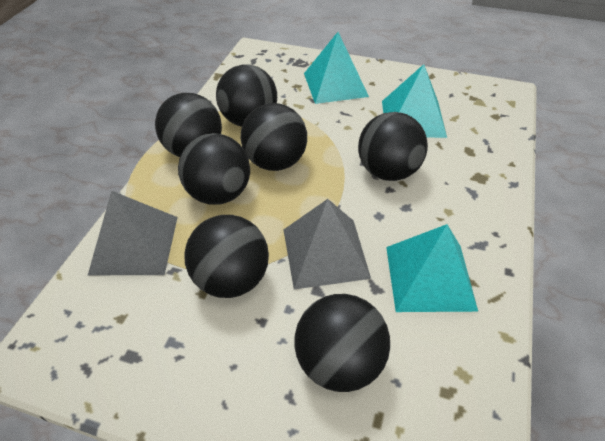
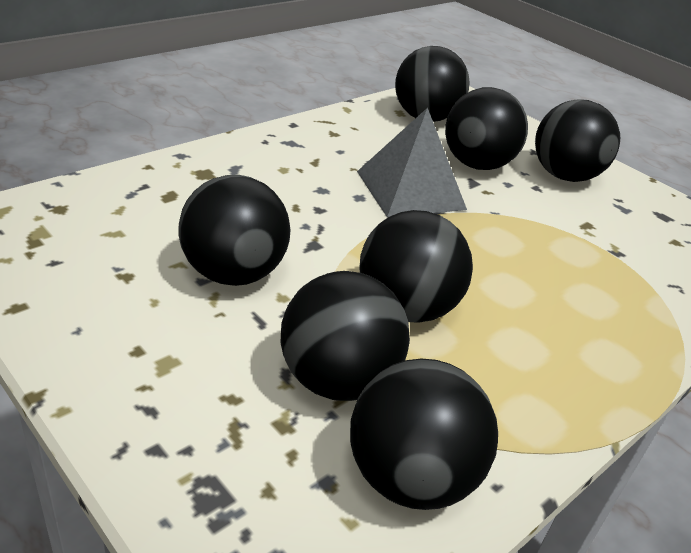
grey pyramid: 2 -> 1
turquoise pyramid: 3 -> 0

